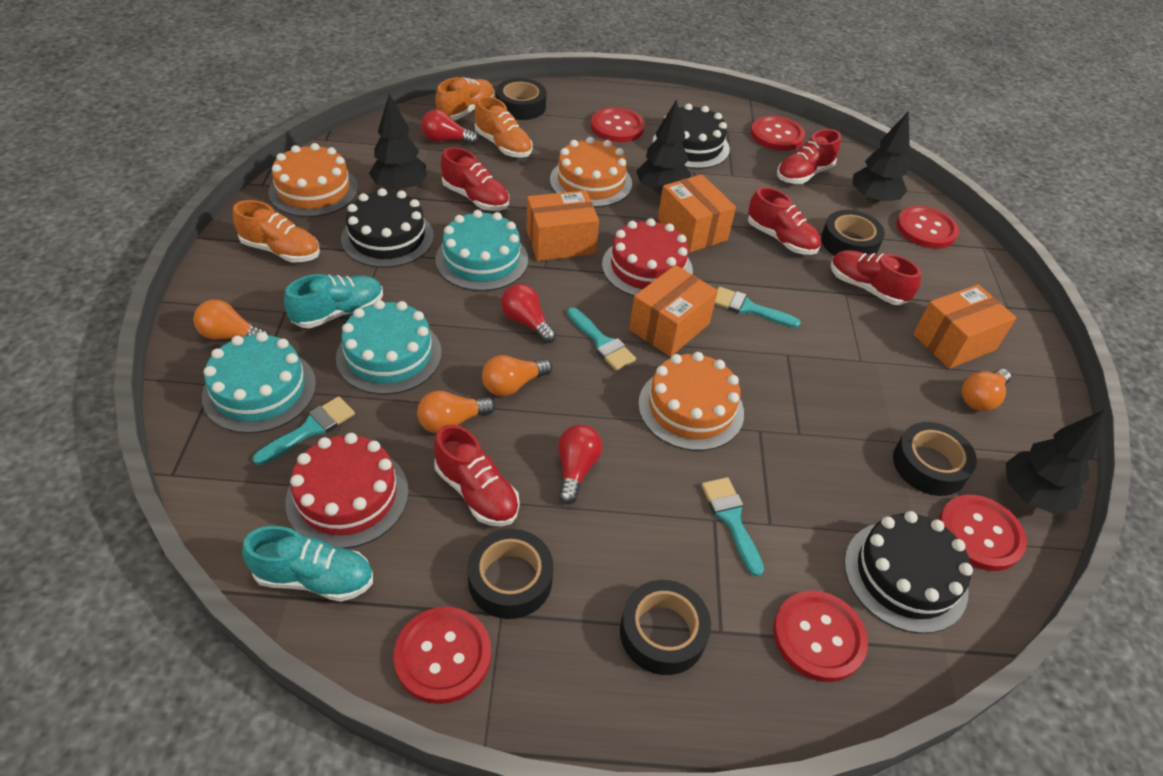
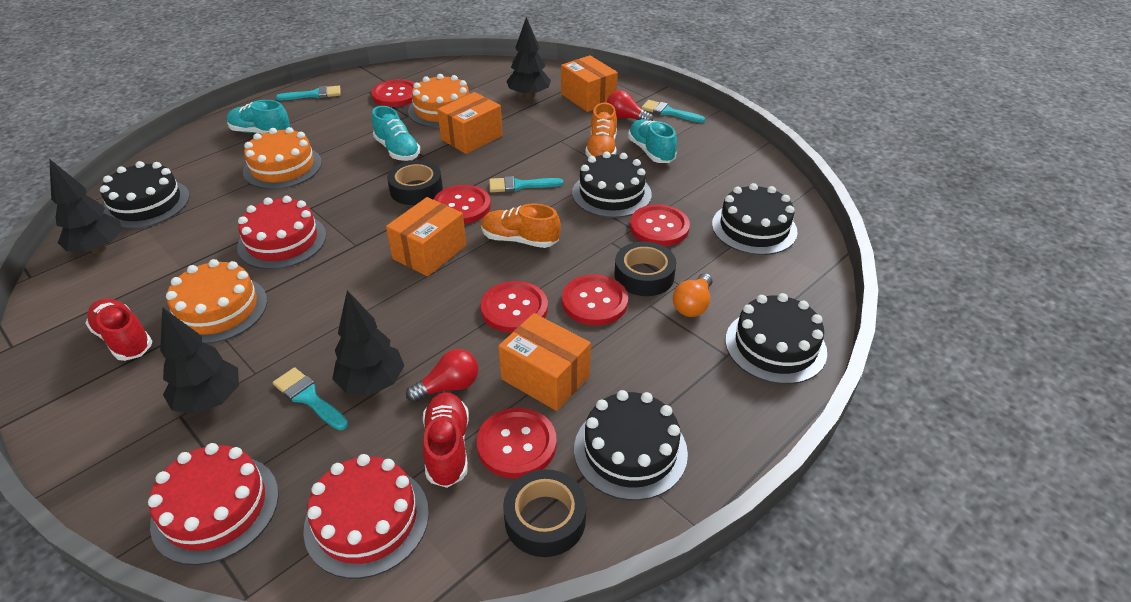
black cake: 3 -> 5
black tape: 5 -> 3
orange light bulb: 4 -> 1
orange shoe: 3 -> 2
red cake: 2 -> 3
red light bulb: 3 -> 2
red shoe: 5 -> 2
turquoise cake: 3 -> 0
turquoise shoe: 2 -> 3

